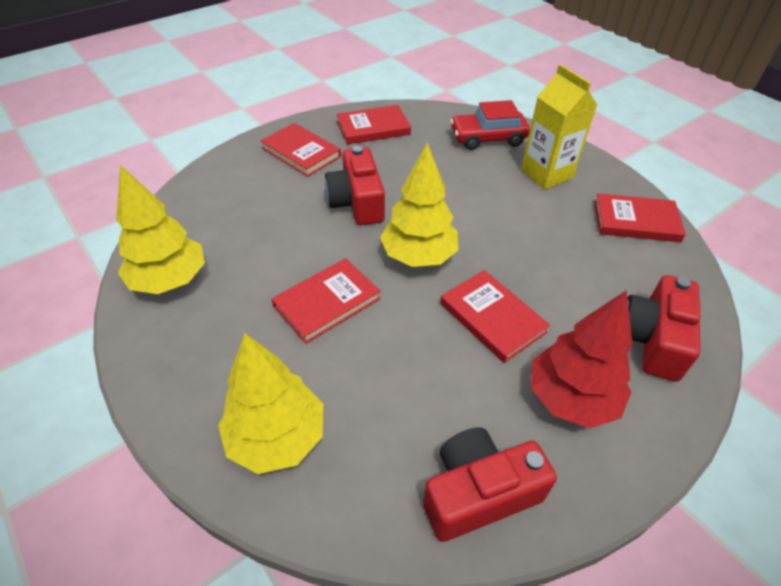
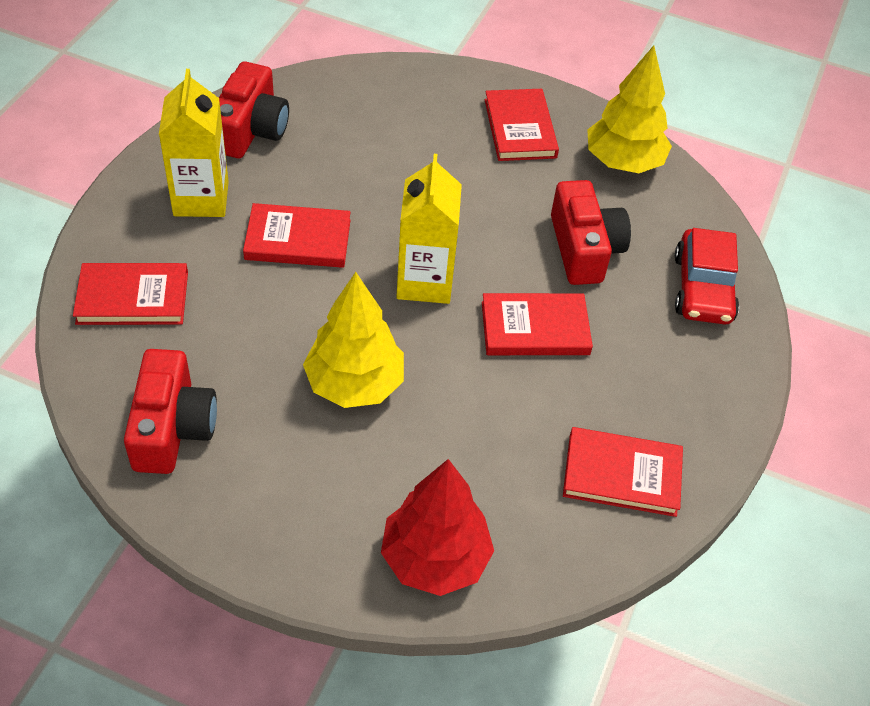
yellow carton: 1 -> 2
yellow tree: 3 -> 2

